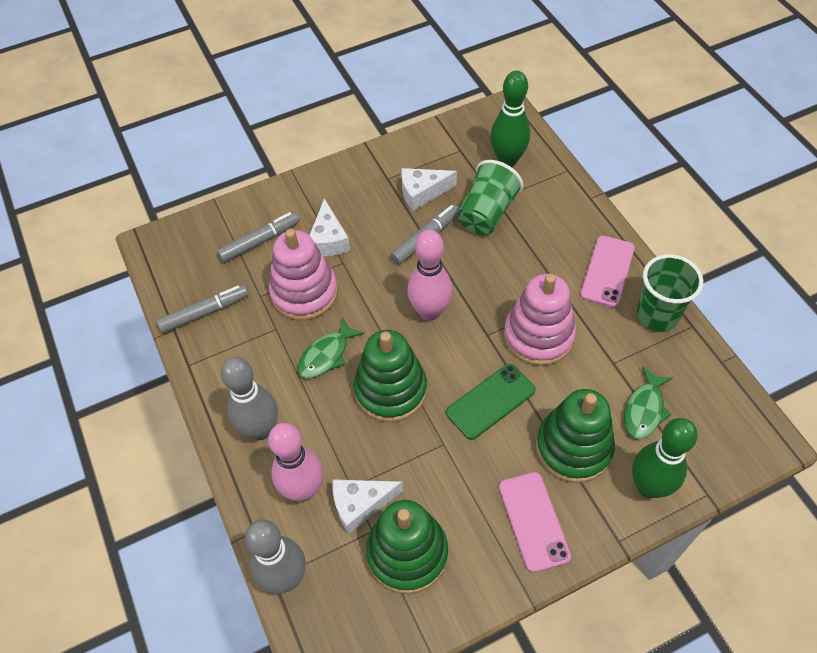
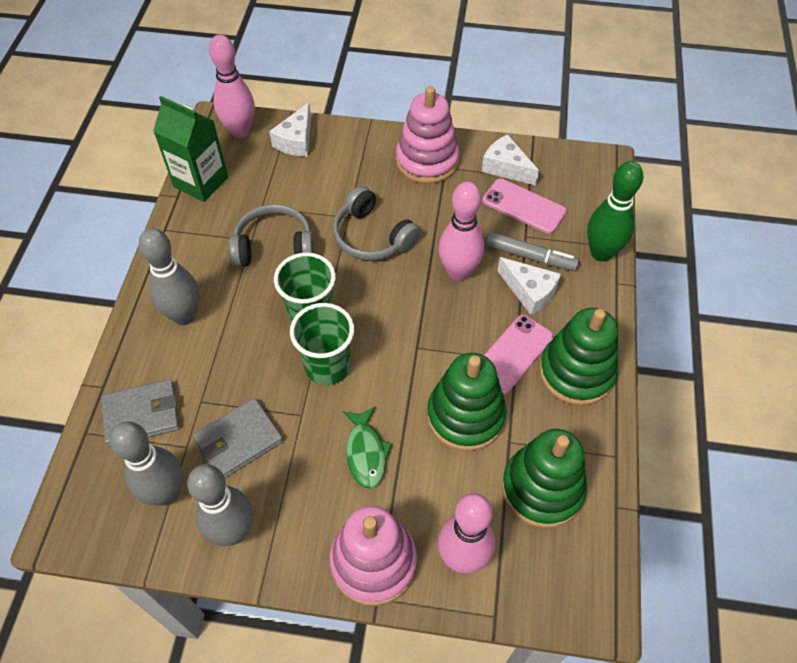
green bowling pin: 2 -> 1
green carton: 0 -> 1
green fish: 2 -> 1
green phone: 1 -> 0
grey bowling pin: 2 -> 3
grey headphones: 0 -> 2
grey marker: 3 -> 1
grey wallet: 0 -> 2
pink bowling pin: 2 -> 3

